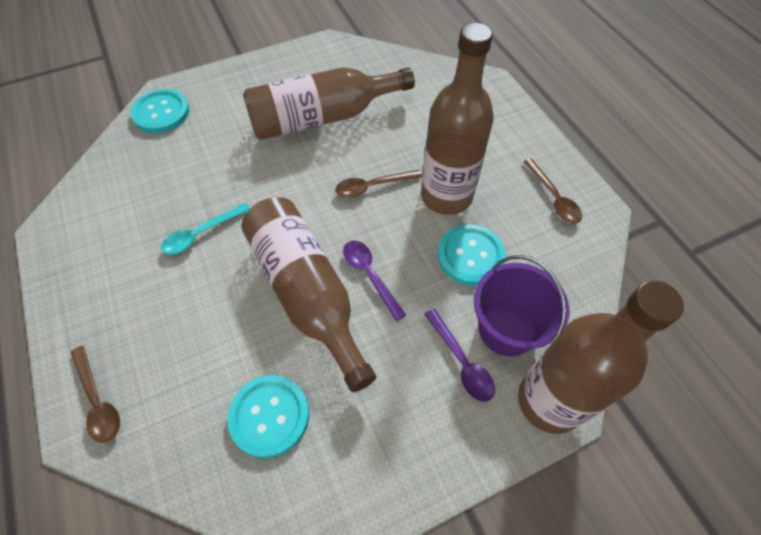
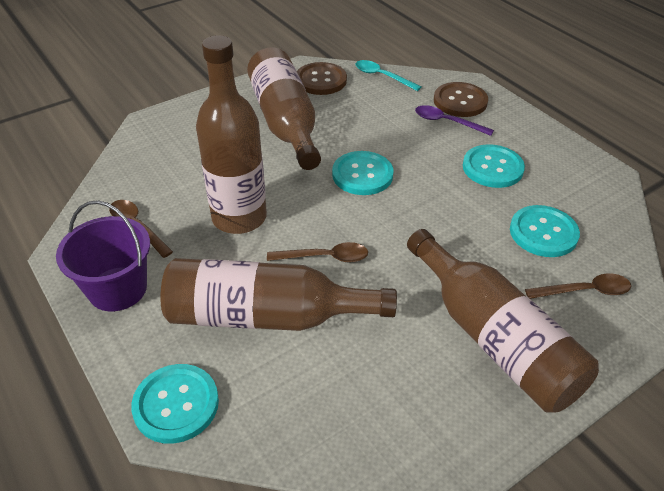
brown button: 0 -> 2
purple spoon: 2 -> 1
turquoise button: 3 -> 4

